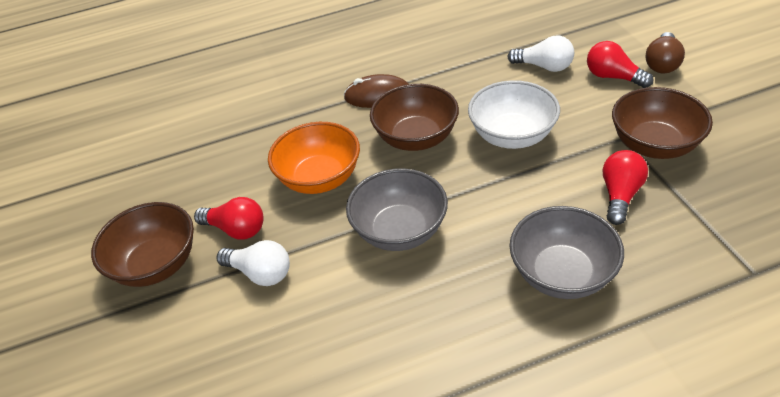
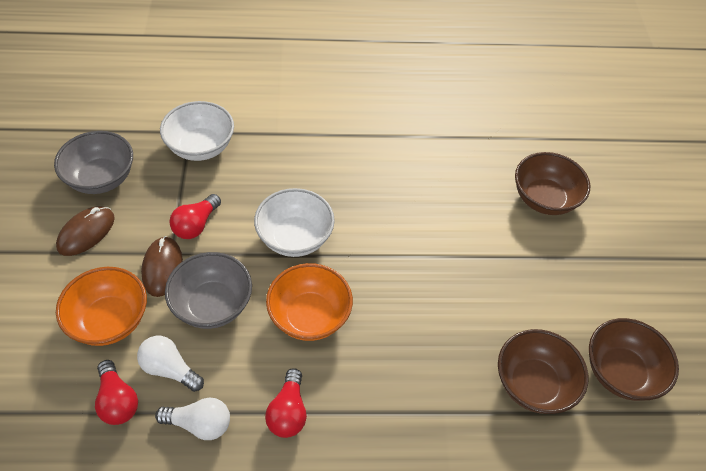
brown light bulb: 1 -> 0
brown mouse: 1 -> 2
orange bowl: 1 -> 2
white bowl: 1 -> 2

